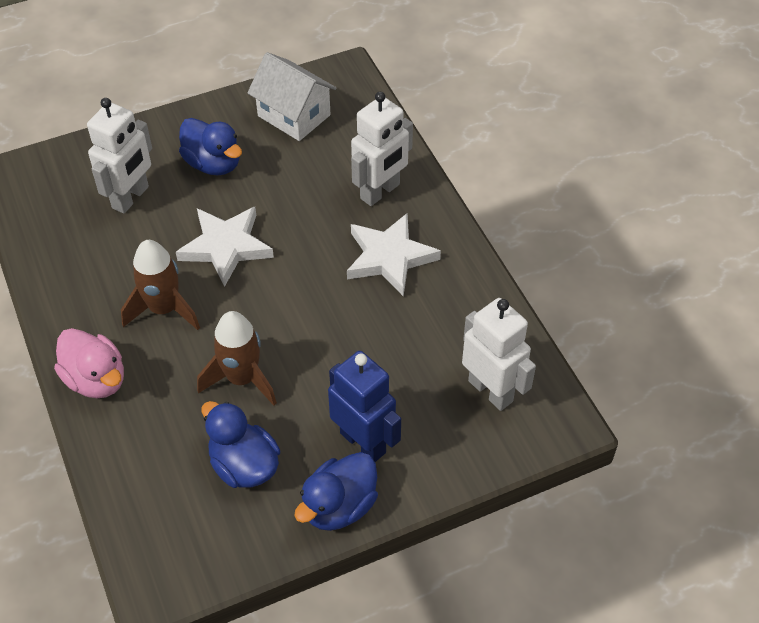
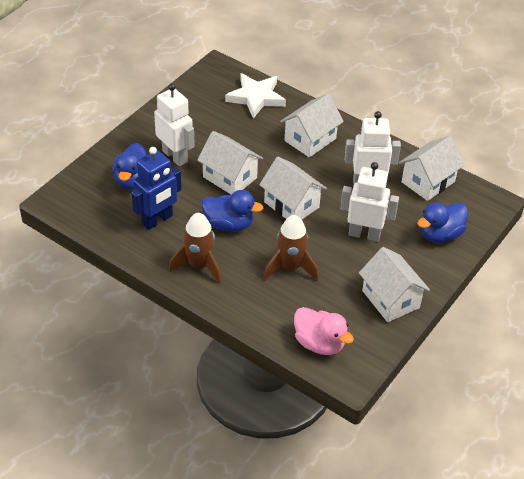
white house: 1 -> 5
white star: 2 -> 1

